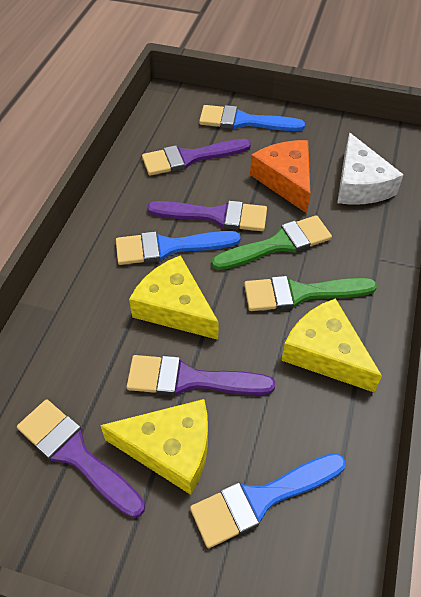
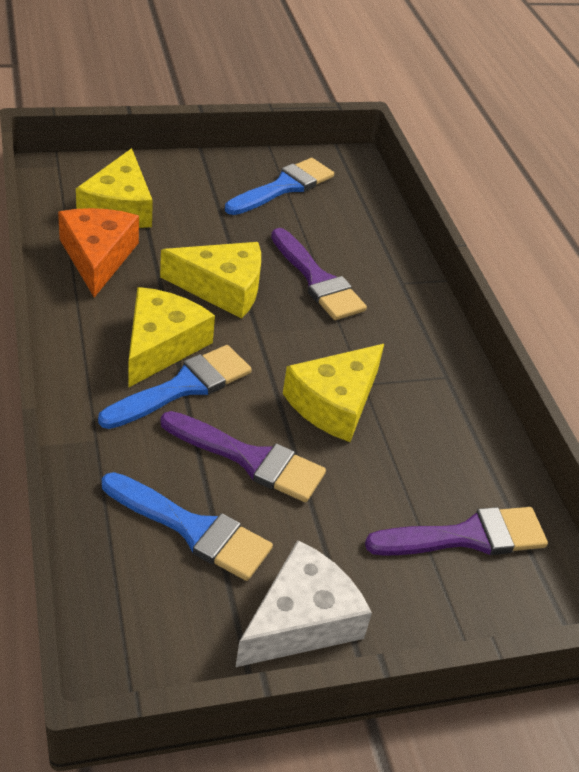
green brush: 2 -> 0
purple brush: 4 -> 3
yellow cheese: 3 -> 4

